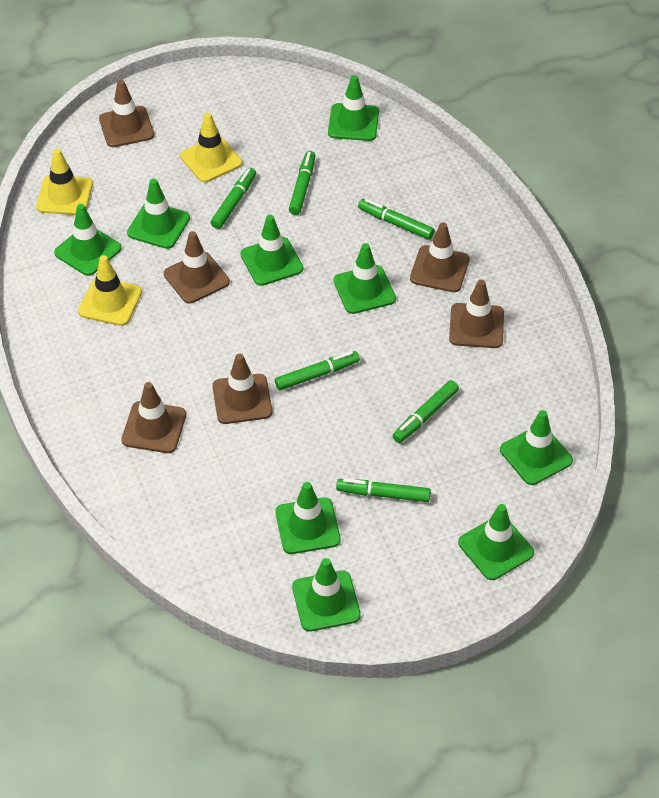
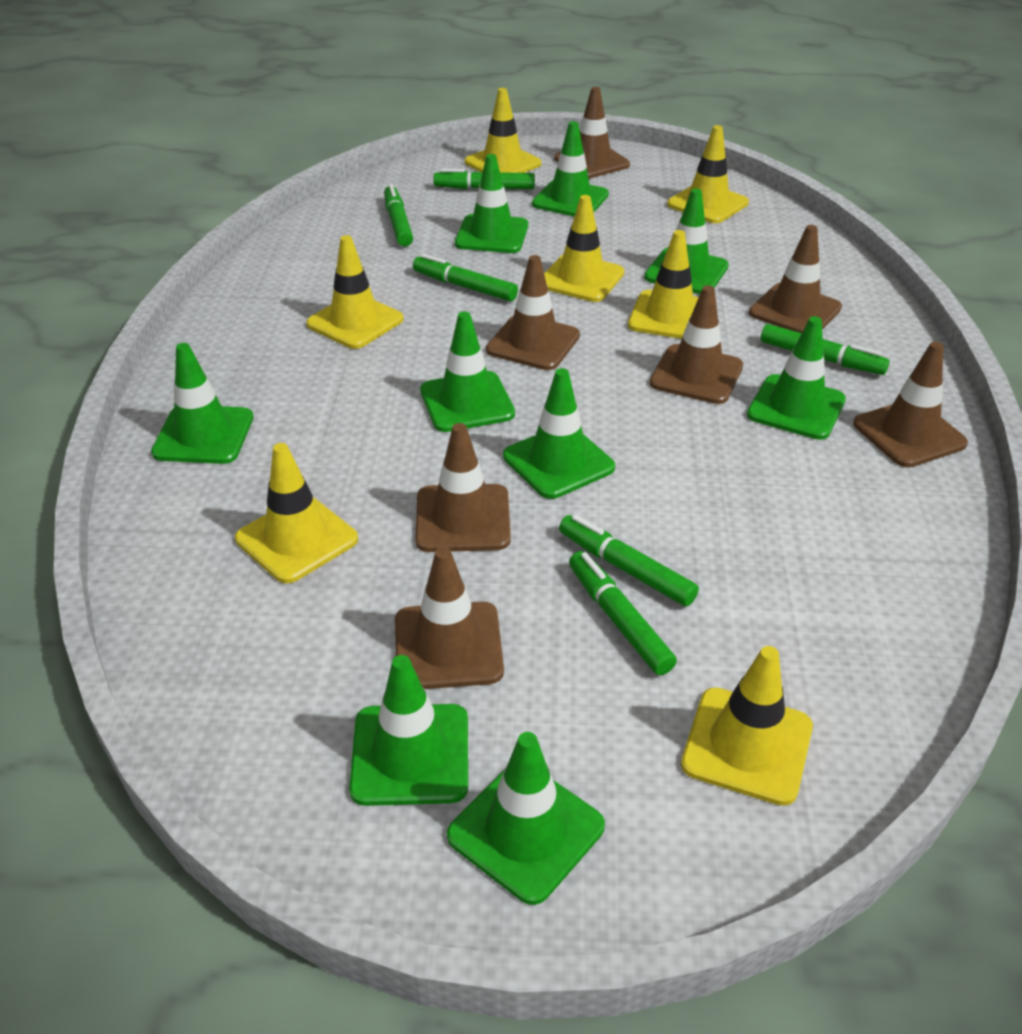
brown traffic cone: 6 -> 7
yellow traffic cone: 3 -> 7

